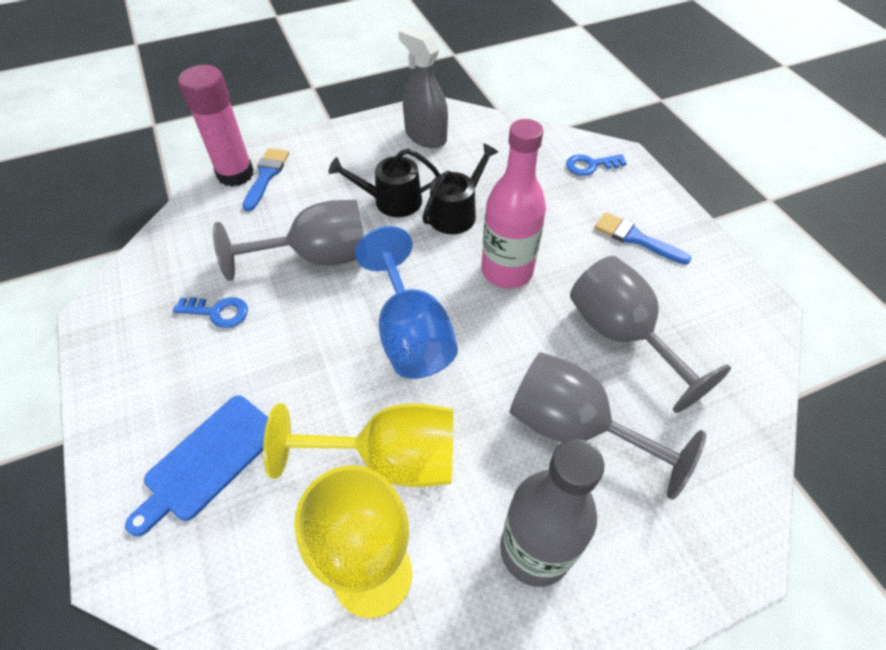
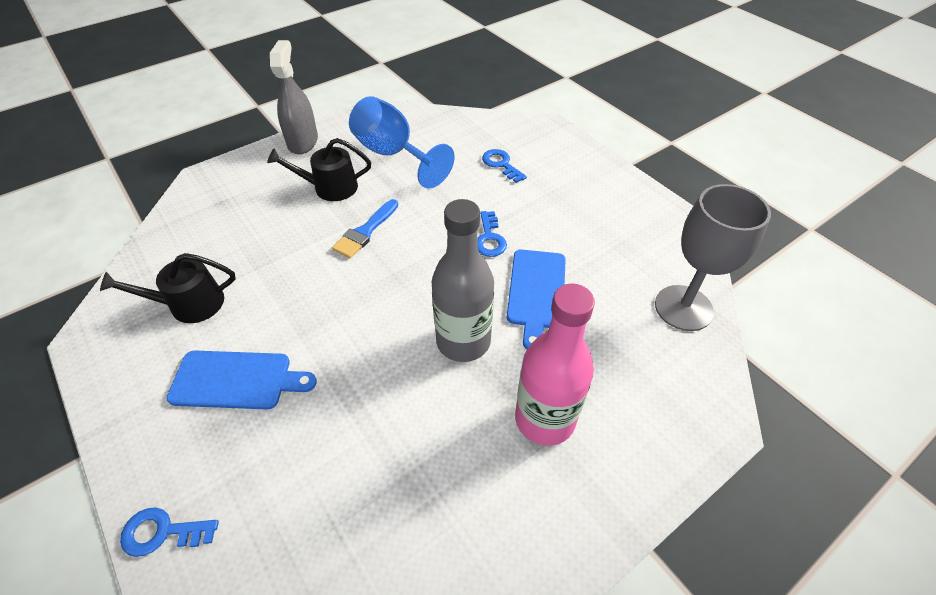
blue brush: 2 -> 1
blue cutting board: 1 -> 2
blue key: 2 -> 3
grey goblet: 3 -> 1
pink glue stick: 1 -> 0
yellow goblet: 2 -> 0

